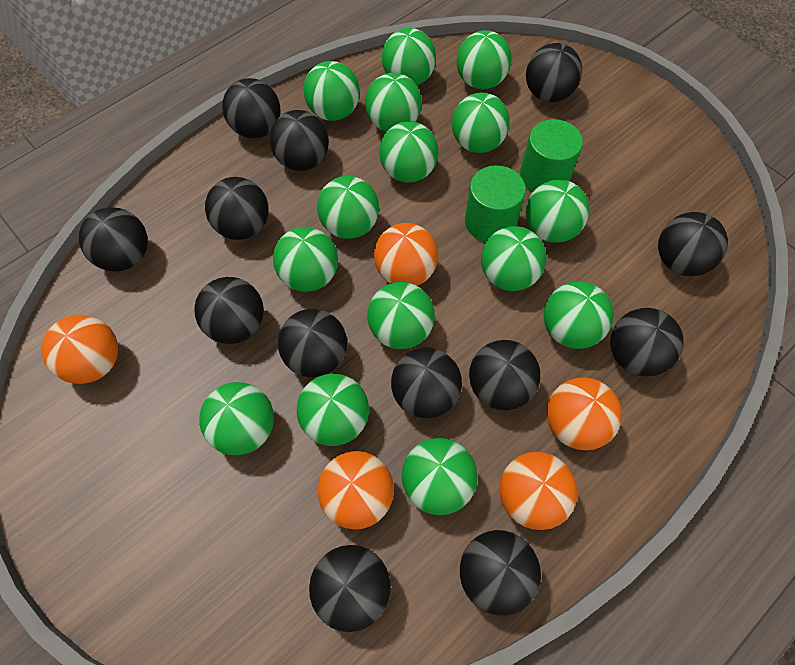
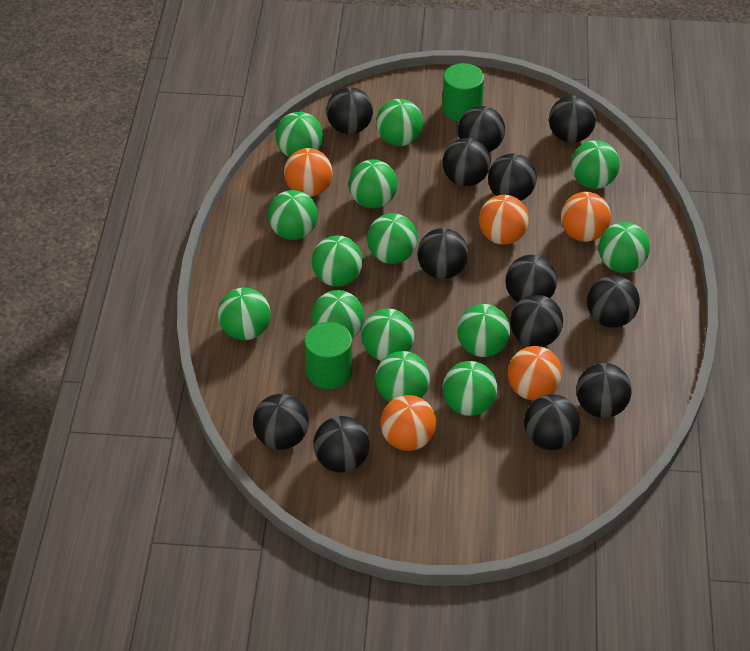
green ball: 15 -> 14

